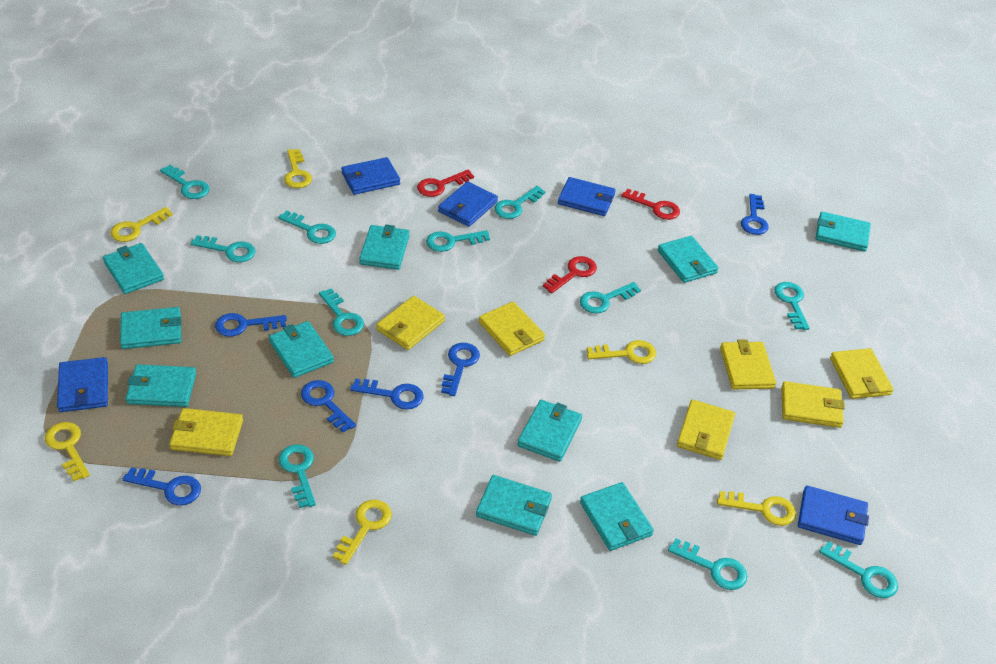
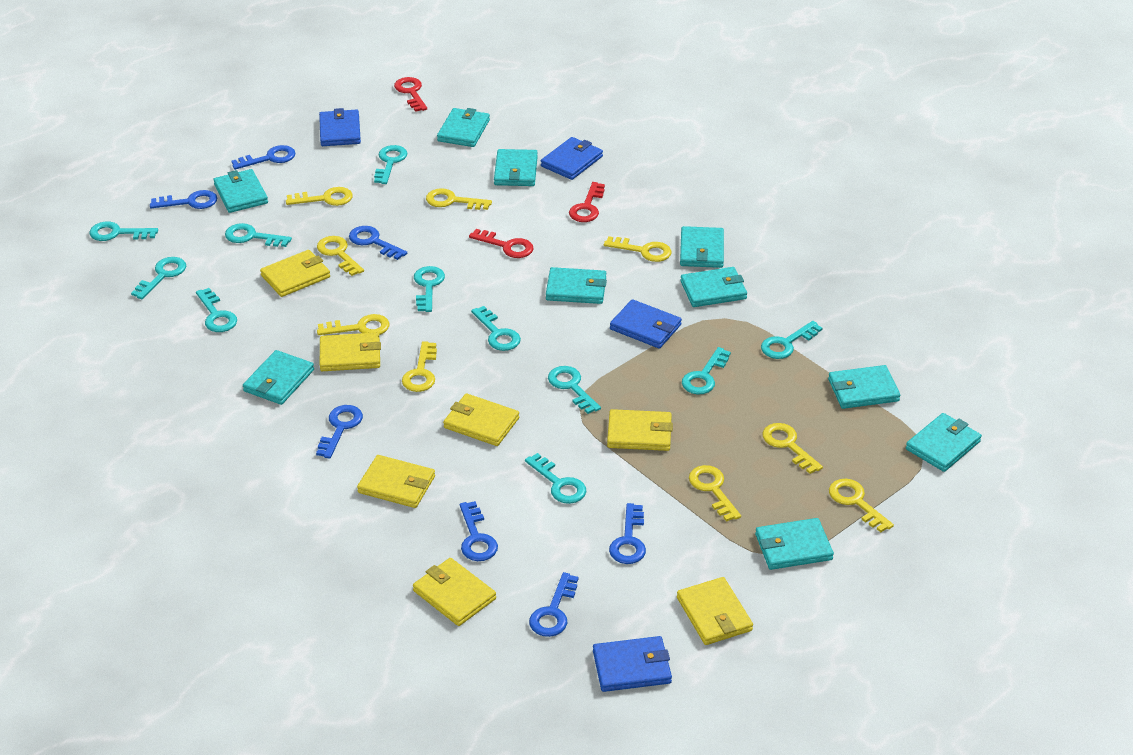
blue key: 6 -> 7
blue wallet: 5 -> 4
yellow key: 6 -> 9

